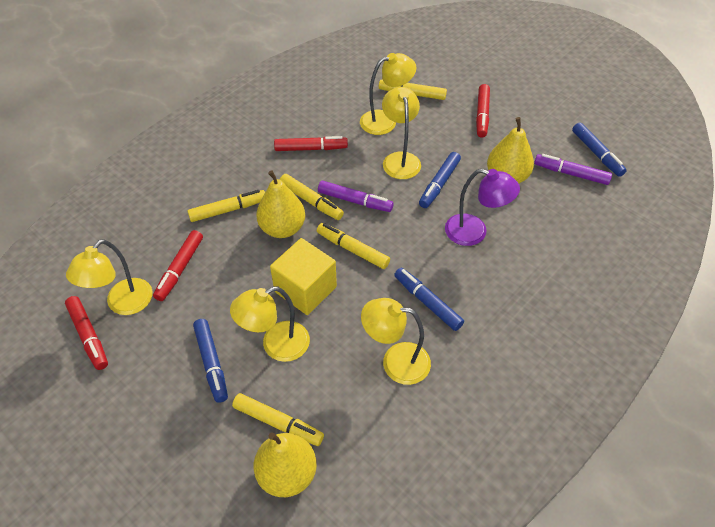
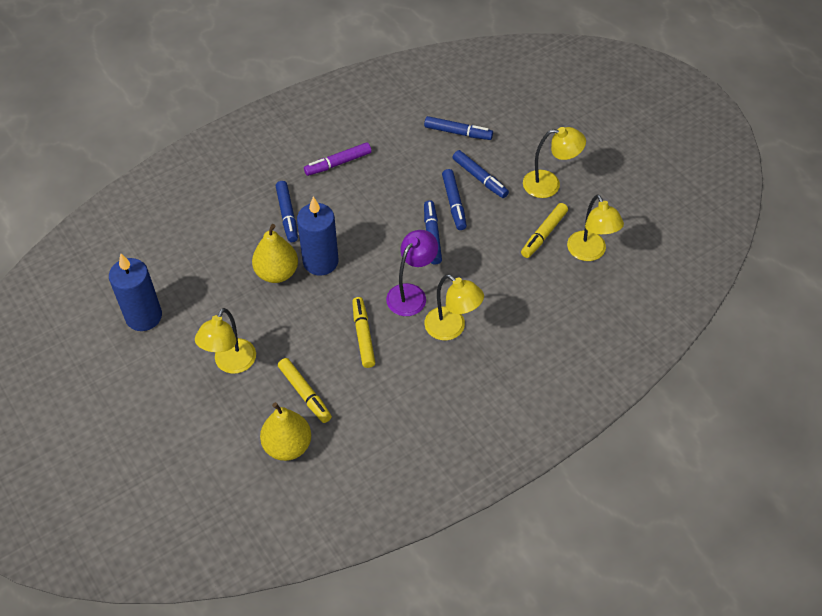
blue candle: 0 -> 2
blue marker: 4 -> 5
purple marker: 2 -> 1
red marker: 4 -> 0
yellow cube: 1 -> 0
yellow lamp: 5 -> 4
yellow marker: 5 -> 3
yellow pear: 3 -> 2

